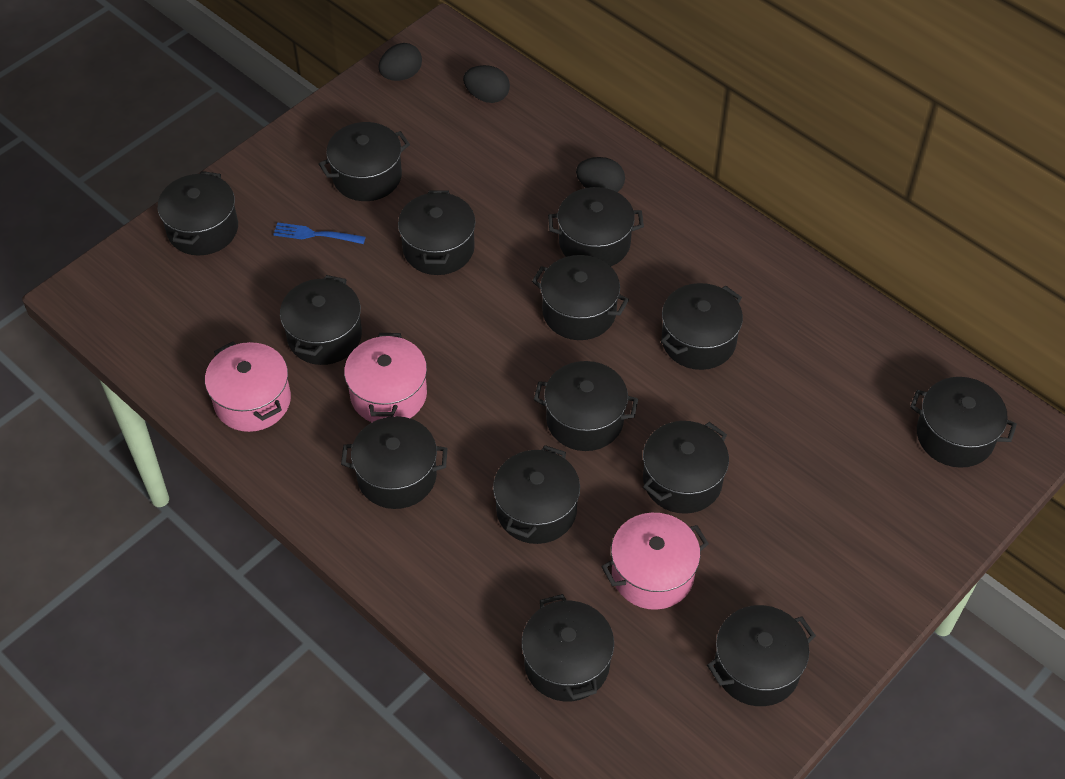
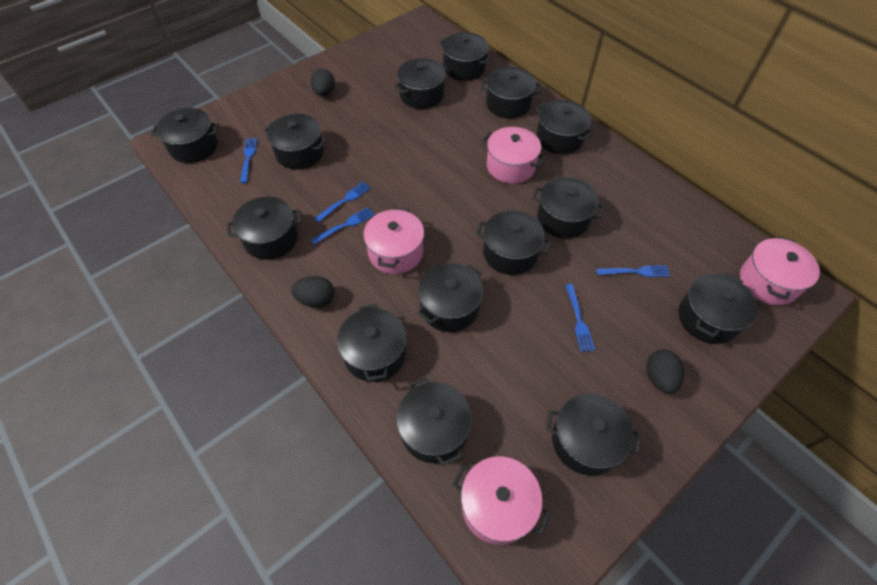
blue fork: 1 -> 5
pink pot: 3 -> 4

